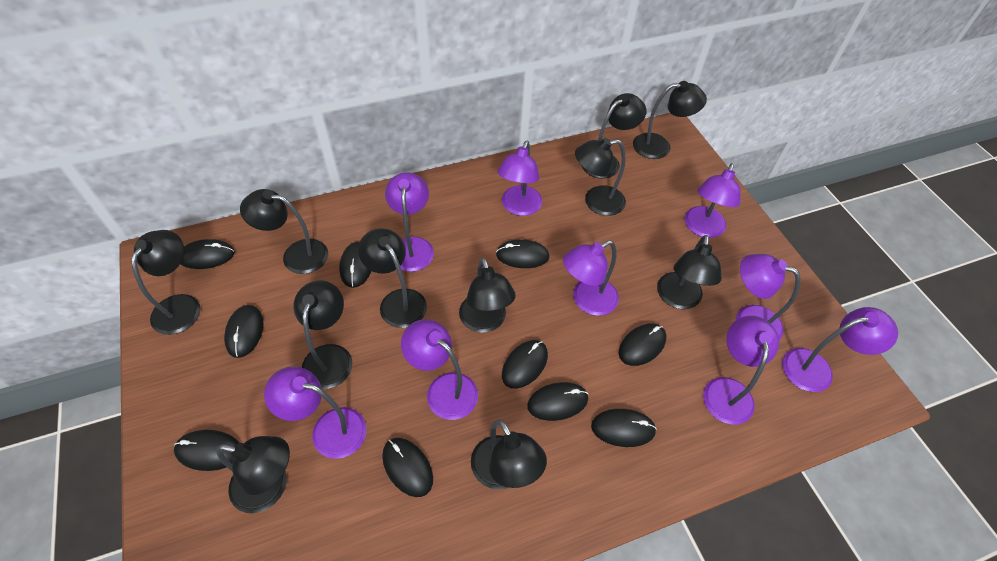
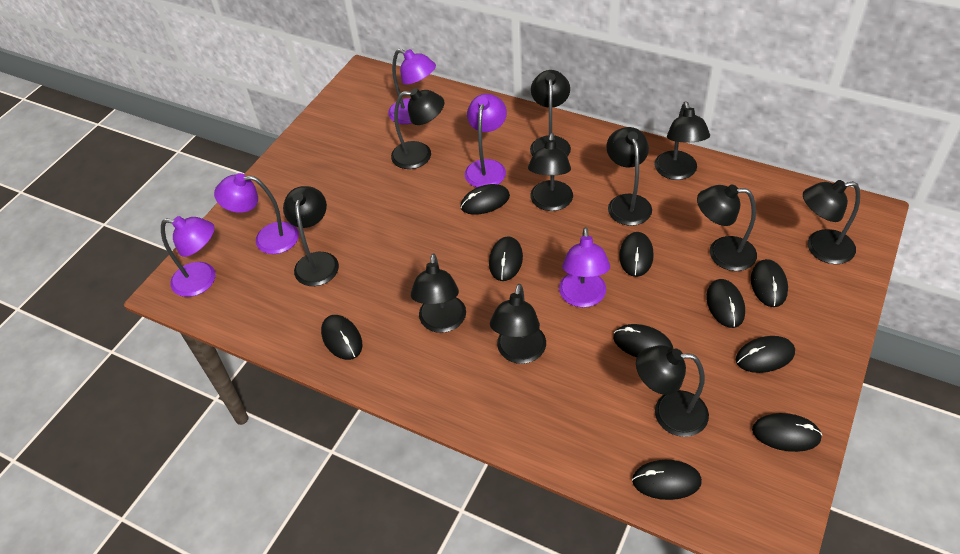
purple lamp: 9 -> 5

